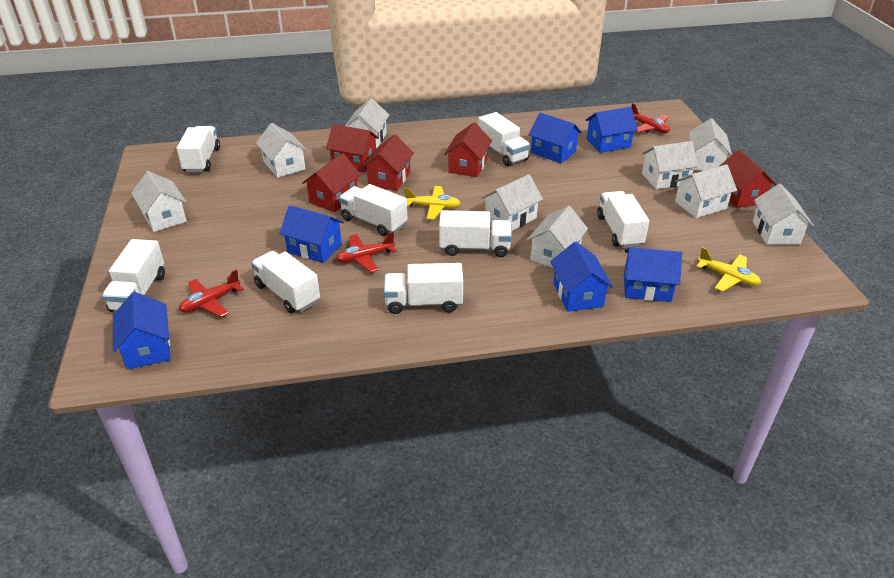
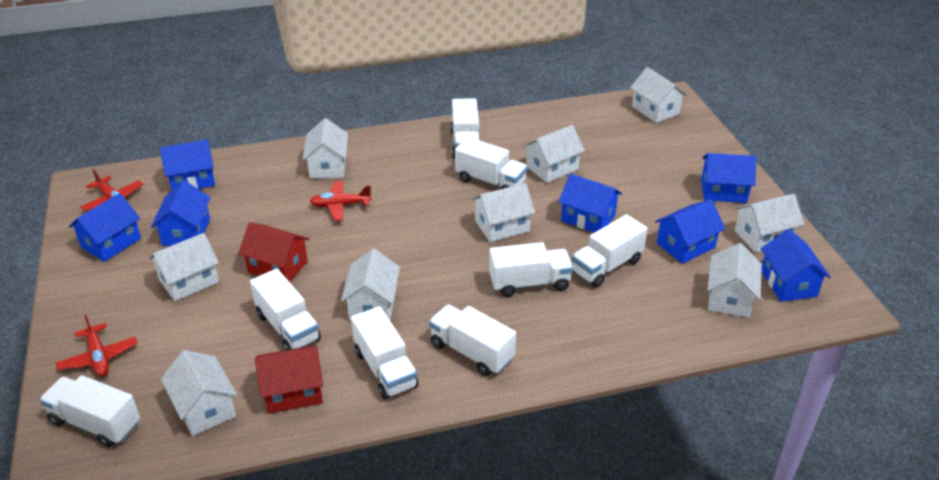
blue house: 6 -> 7
red house: 5 -> 2
yellow plane: 2 -> 0

